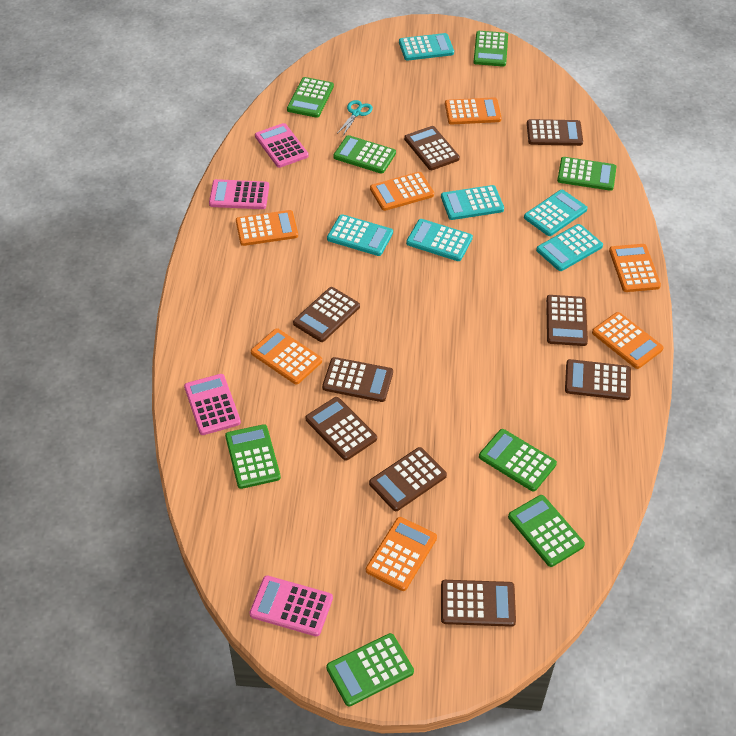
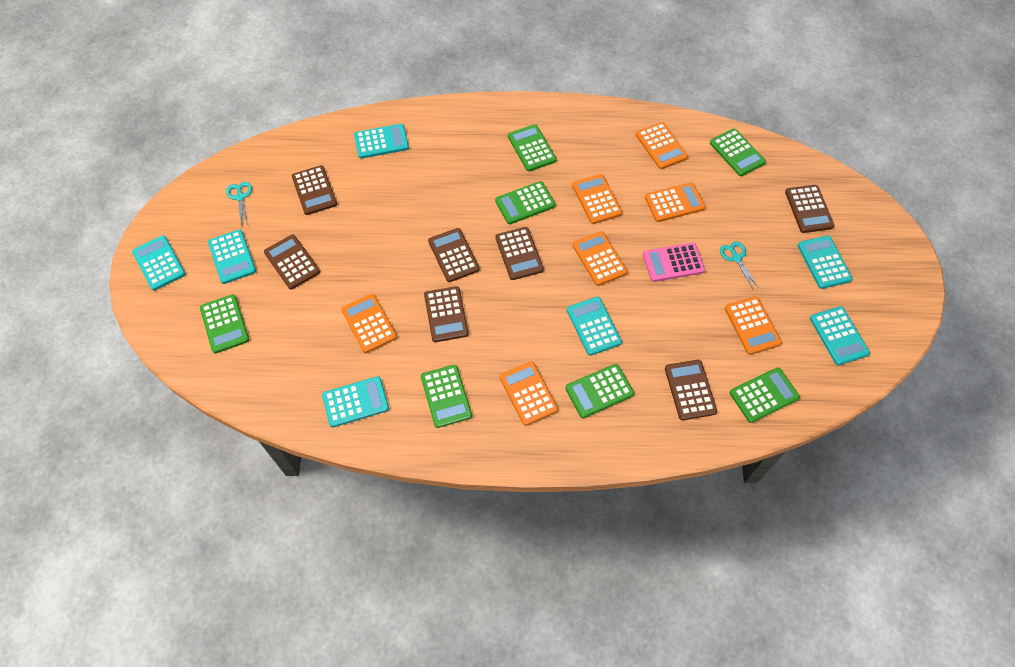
brown calculator: 9 -> 7
green calculator: 8 -> 7
pink calculator: 4 -> 1
turquoise calculator: 6 -> 7
turquoise scissors: 1 -> 2

